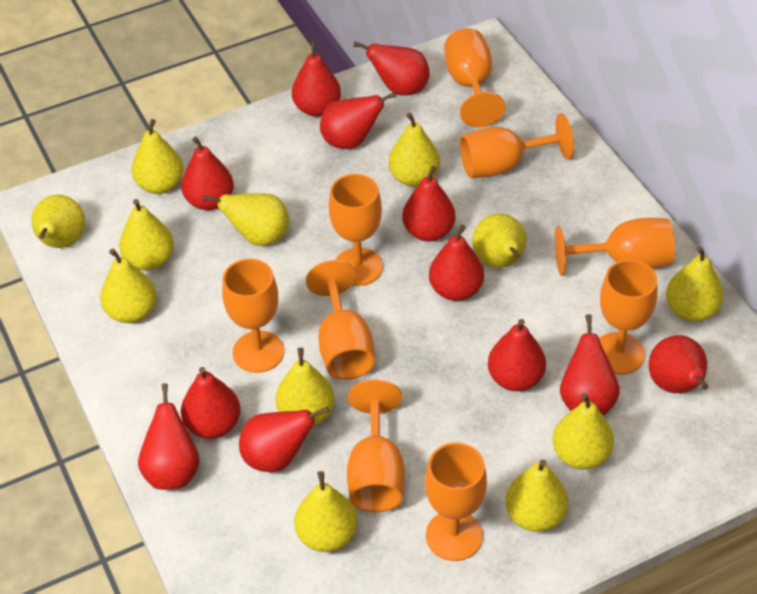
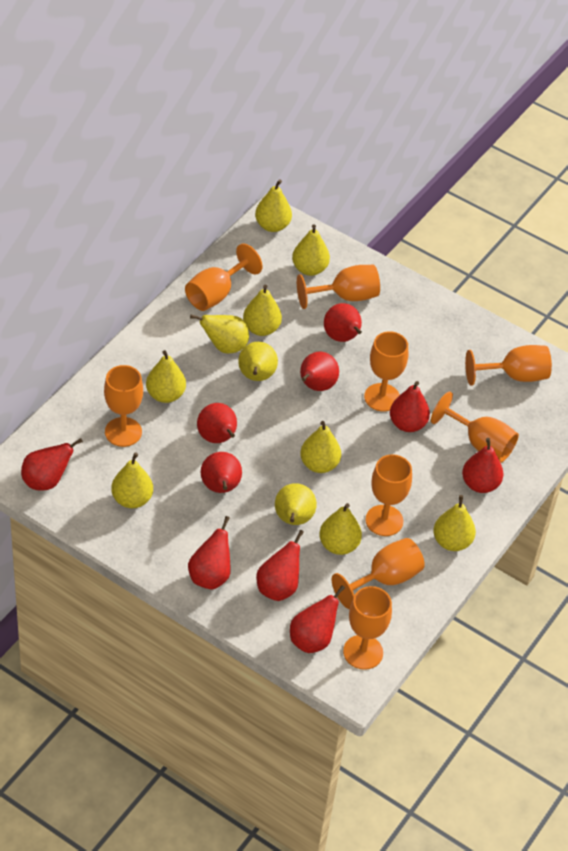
red pear: 12 -> 10
yellow pear: 12 -> 11

